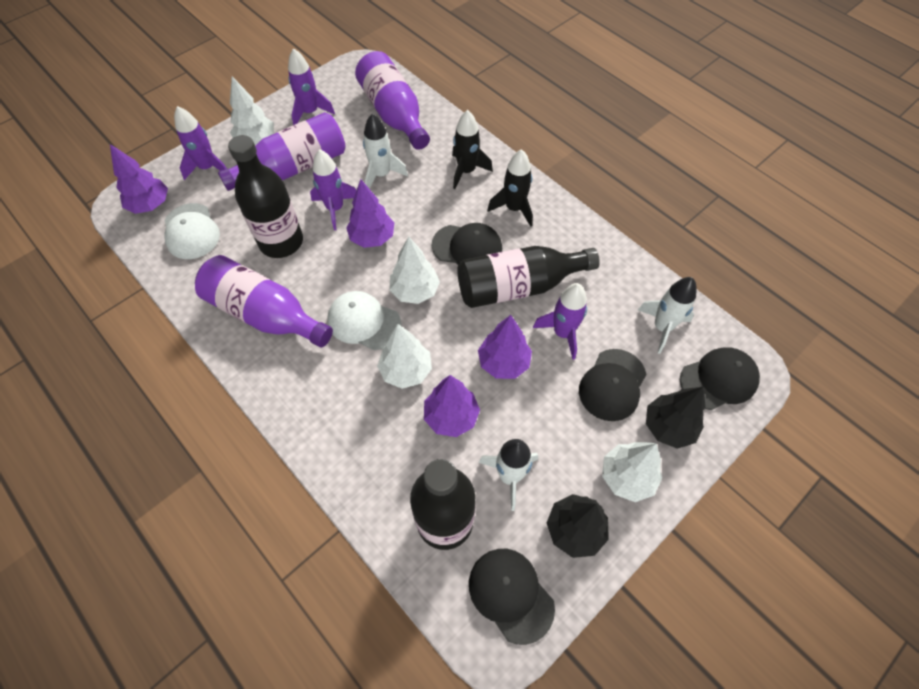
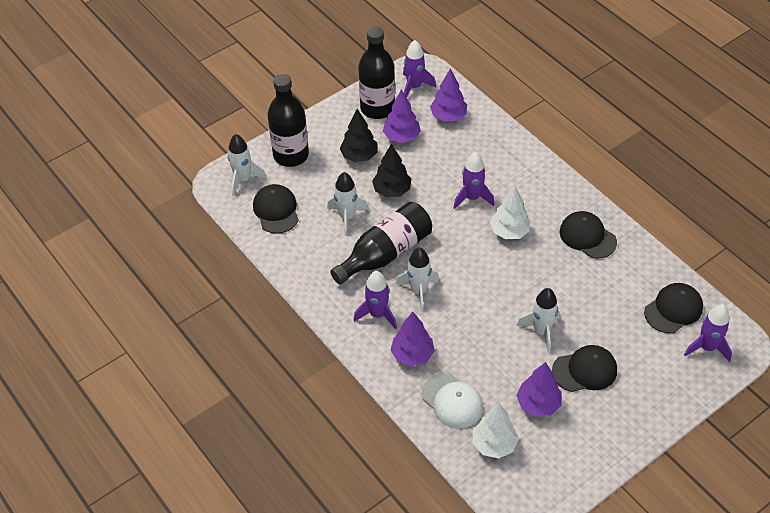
black rocket: 2 -> 0
purple bottle: 3 -> 0
white cap: 2 -> 1
white rocket: 3 -> 4
white tree: 4 -> 2

